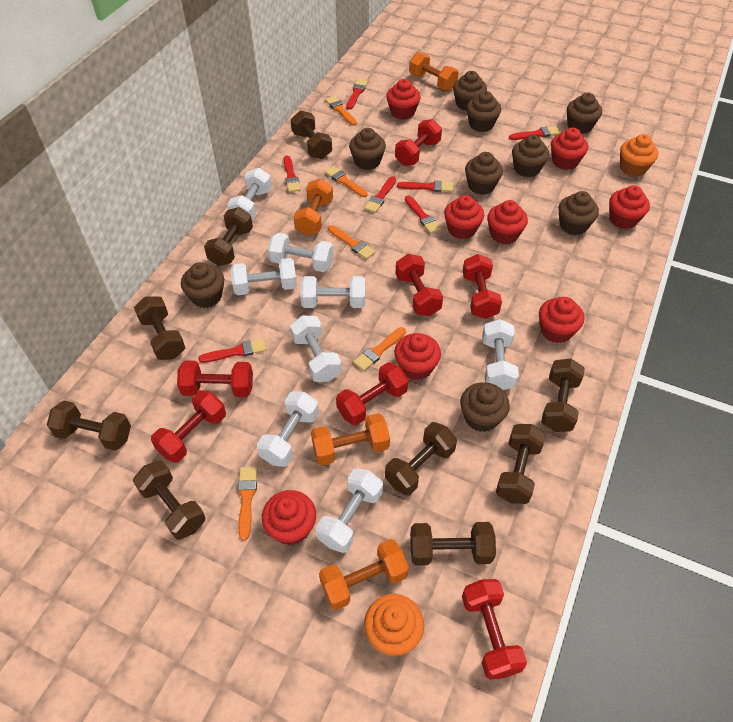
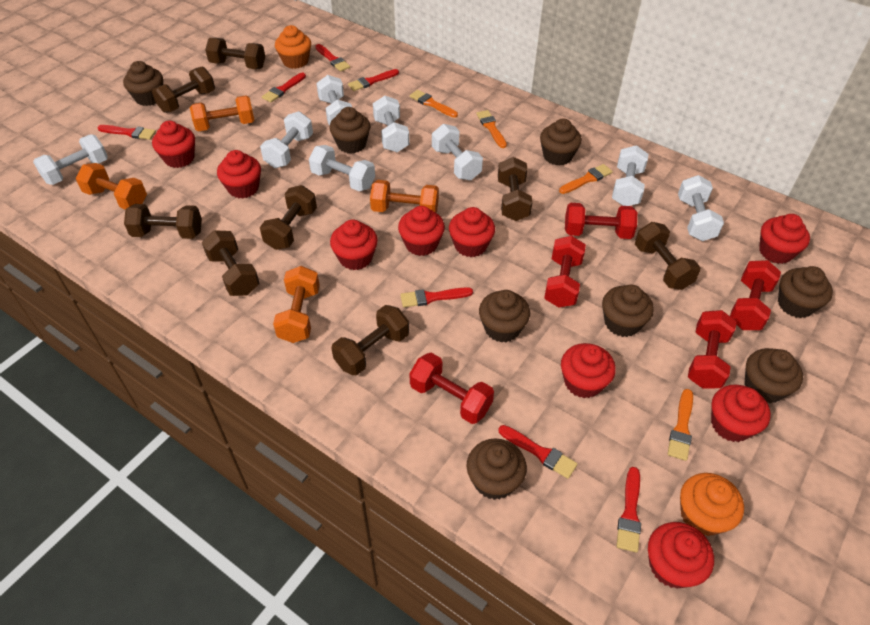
brown cupcake: 9 -> 8
brown dumbbell: 9 -> 8
orange brush: 5 -> 4
red cupcake: 8 -> 9
red dumbbell: 7 -> 5

